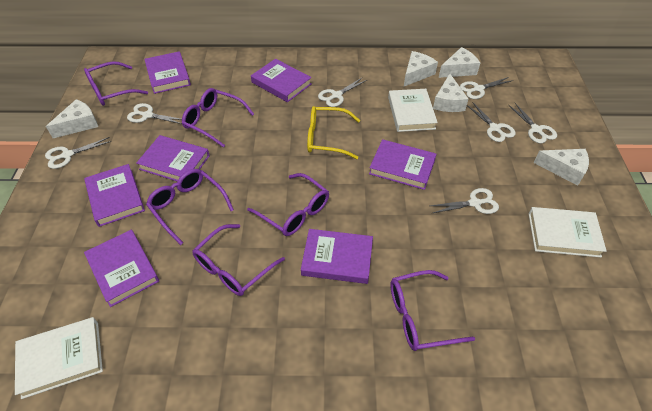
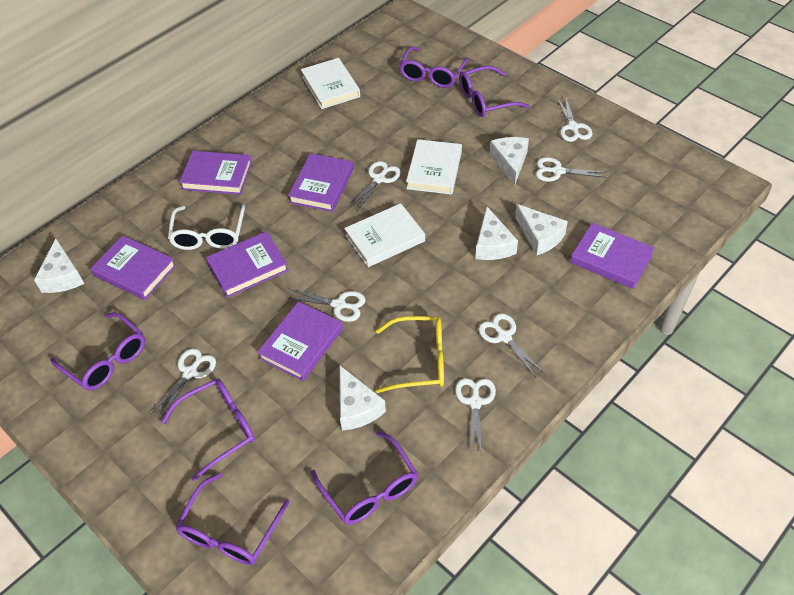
purple book: 7 -> 6
white glasses: 0 -> 1

